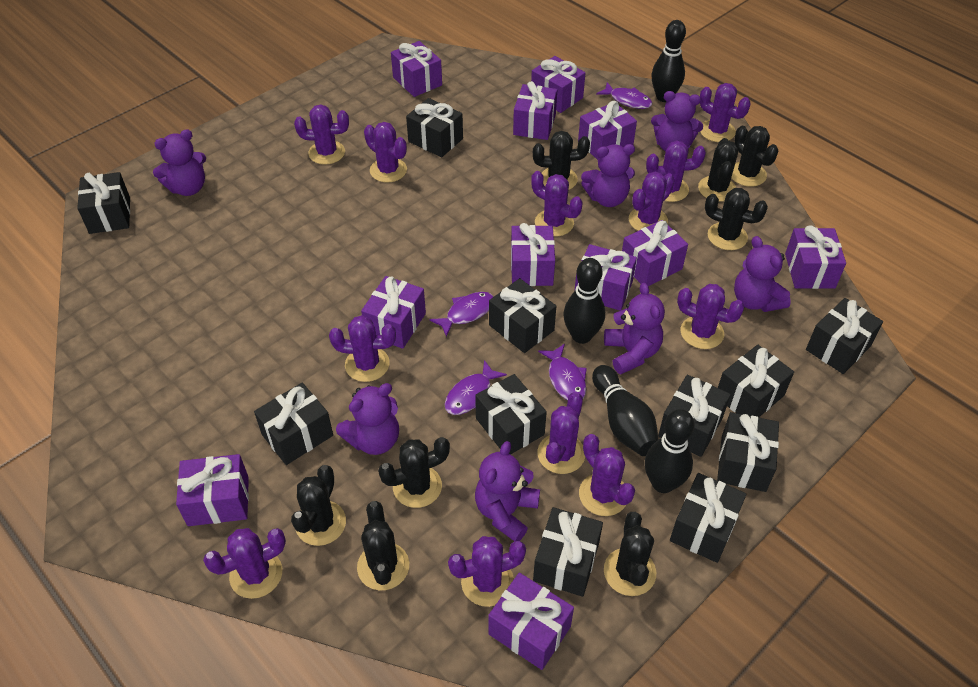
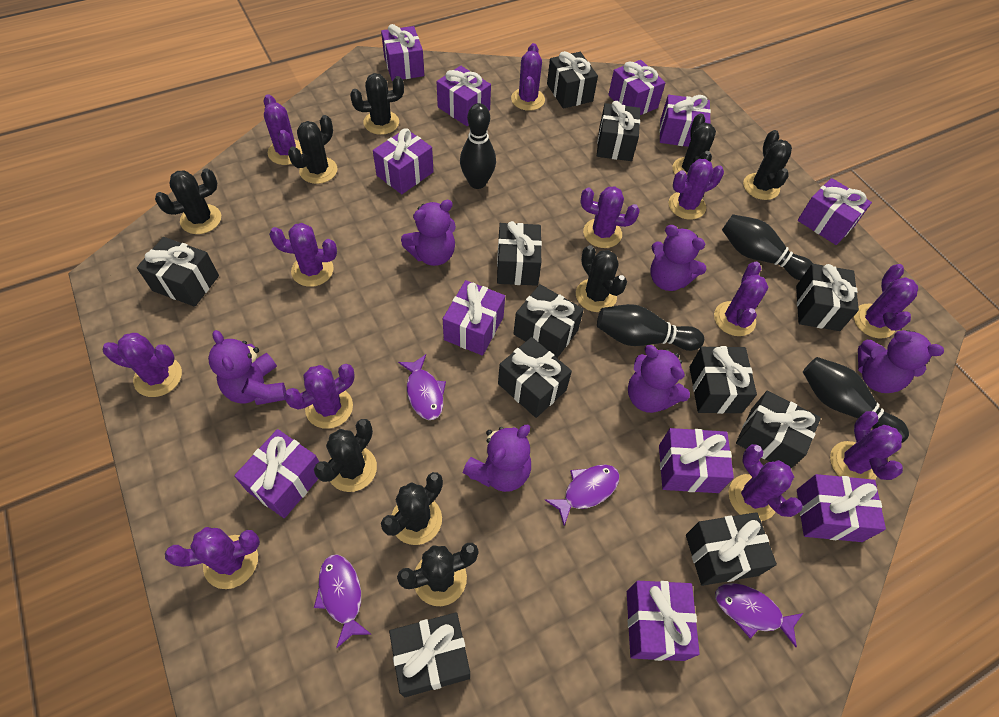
black cactus: 8 -> 9
purple teddy bear: 7 -> 6

